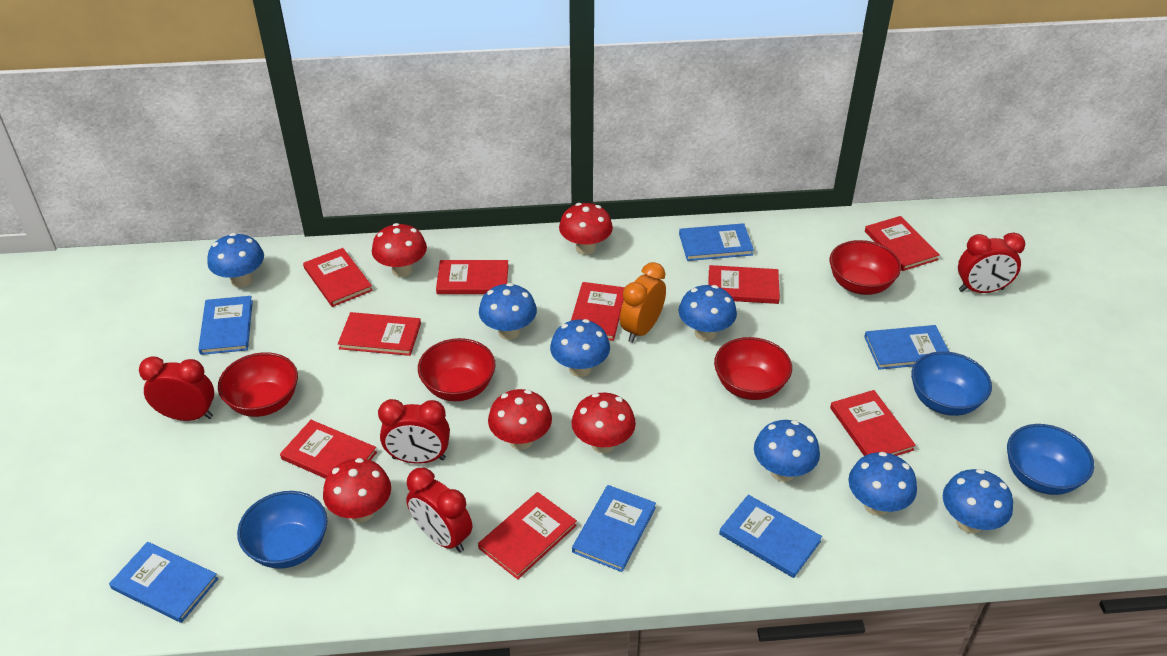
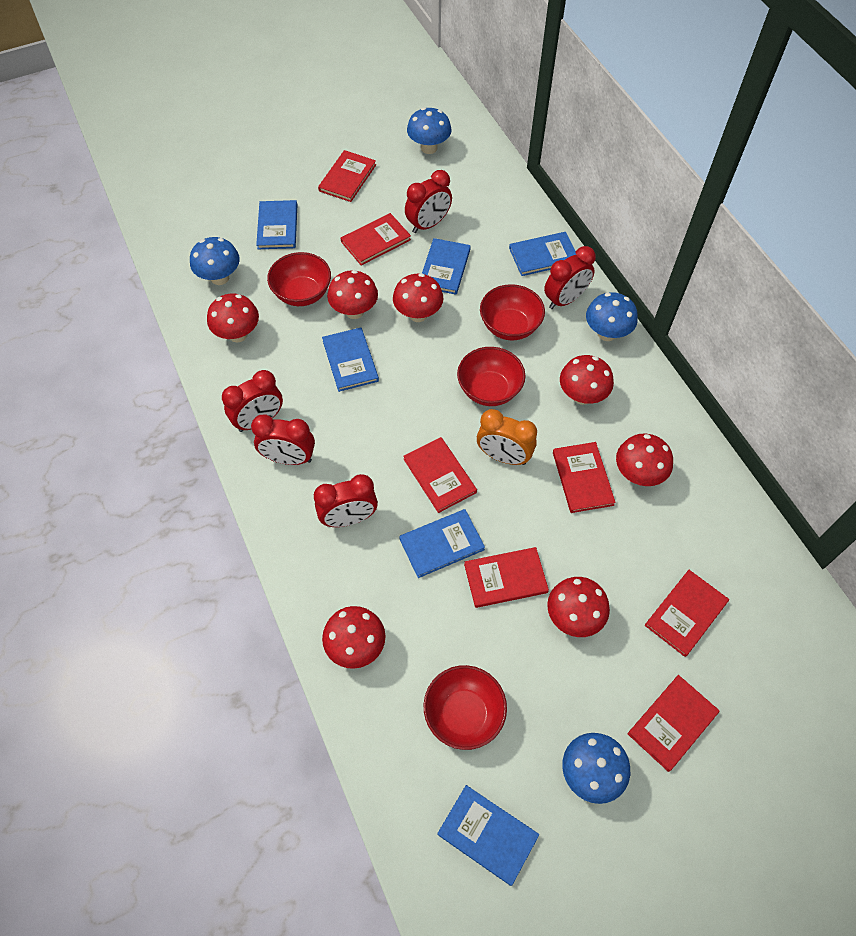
blue bowl: 3 -> 0
blue mushroom: 7 -> 4
red book: 9 -> 7
red clock: 4 -> 5
red mushroom: 5 -> 7

